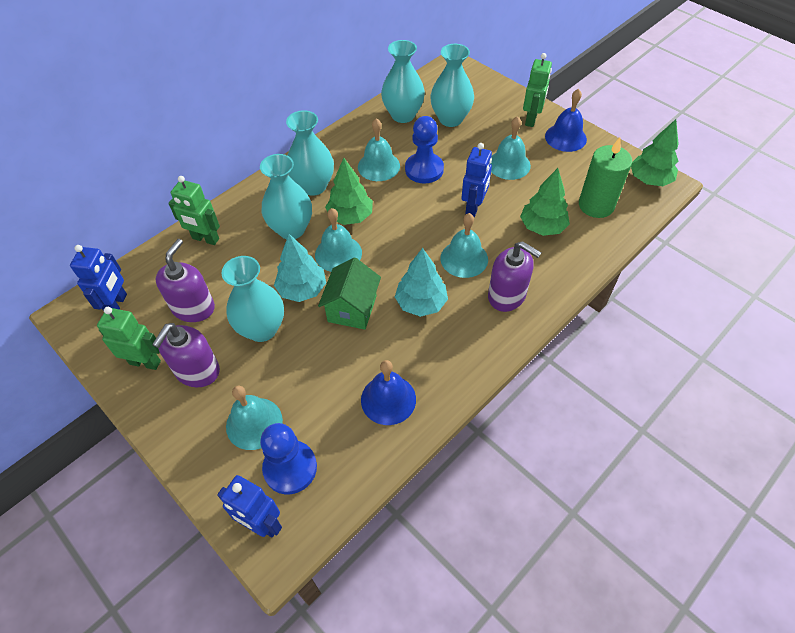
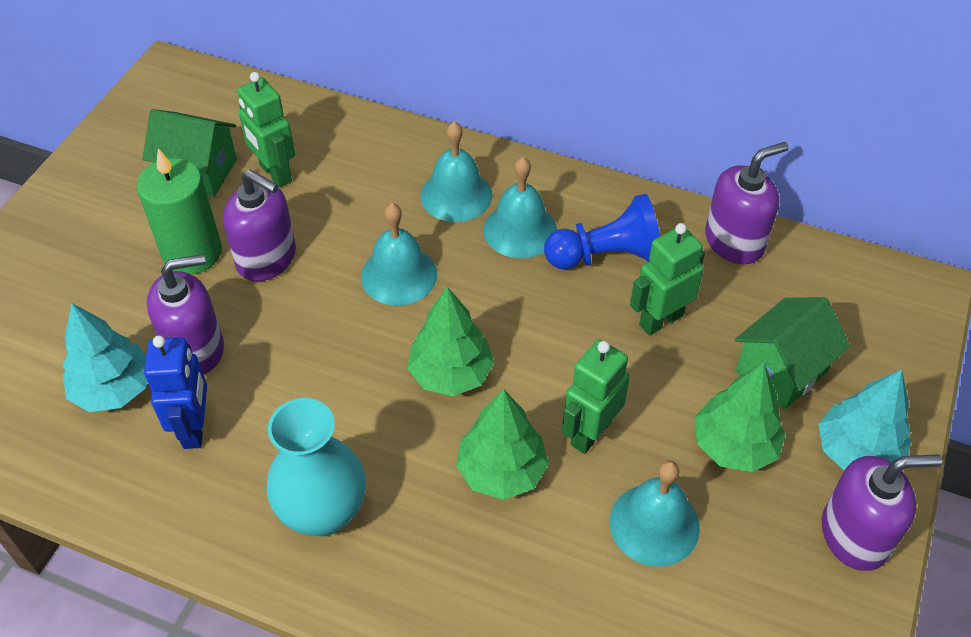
blue bell: 2 -> 0
blue pawn: 2 -> 1
blue robot: 3 -> 1
green house: 1 -> 2
purple soap dispenser: 3 -> 4
turquoise bell: 5 -> 4
turquoise vase: 5 -> 1

